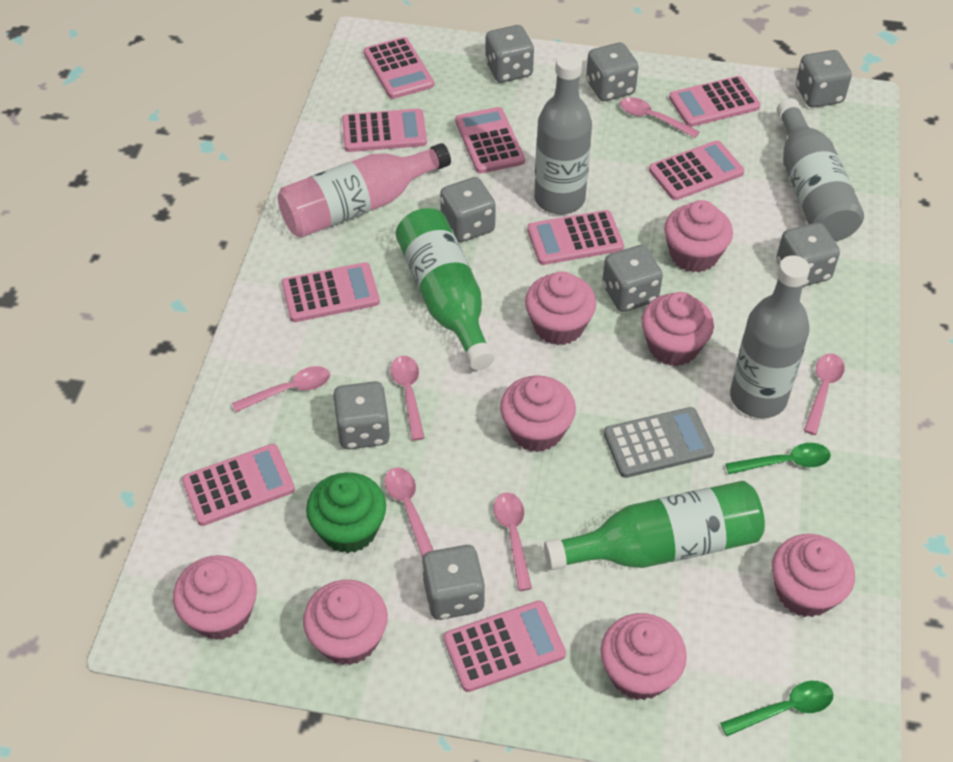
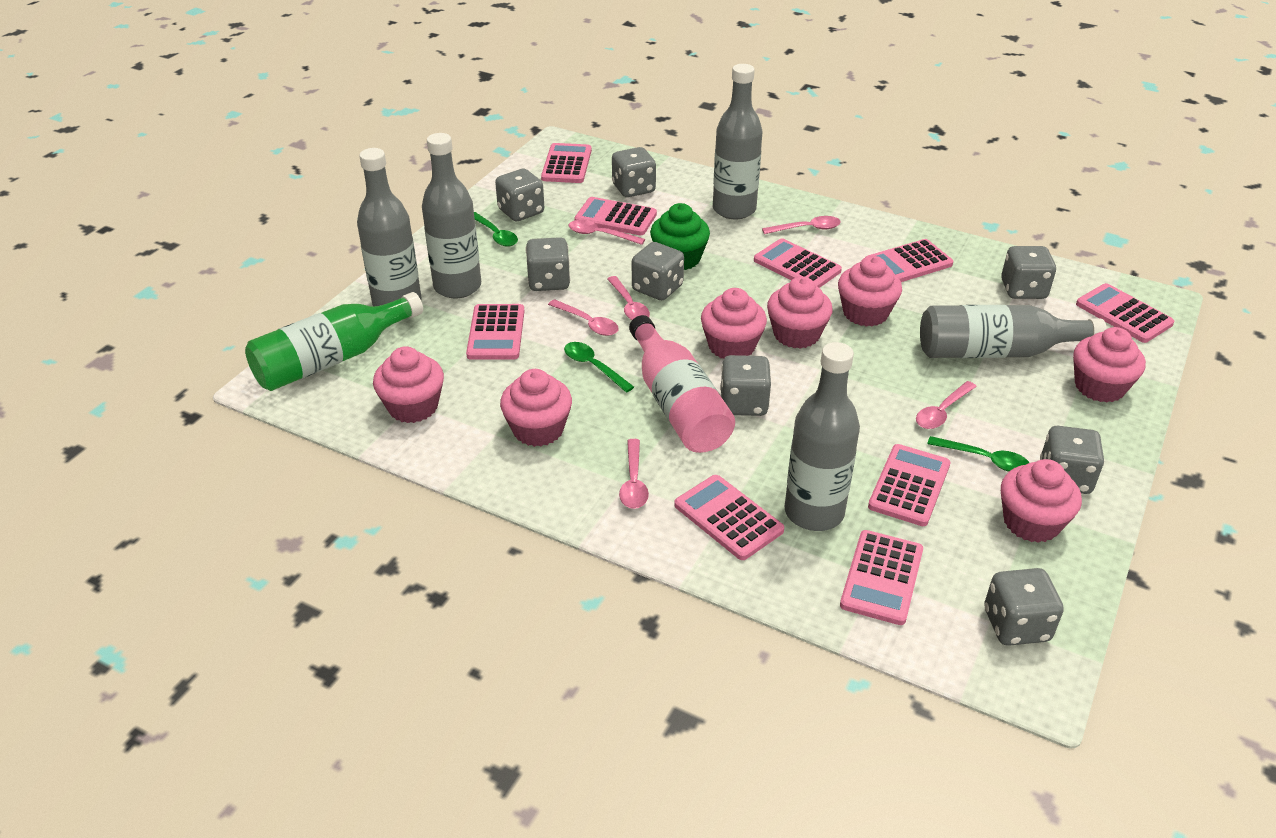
green bottle: 2 -> 1
green spoon: 2 -> 3
grey bottle: 3 -> 5
grey calculator: 1 -> 0
pink cupcake: 8 -> 7

